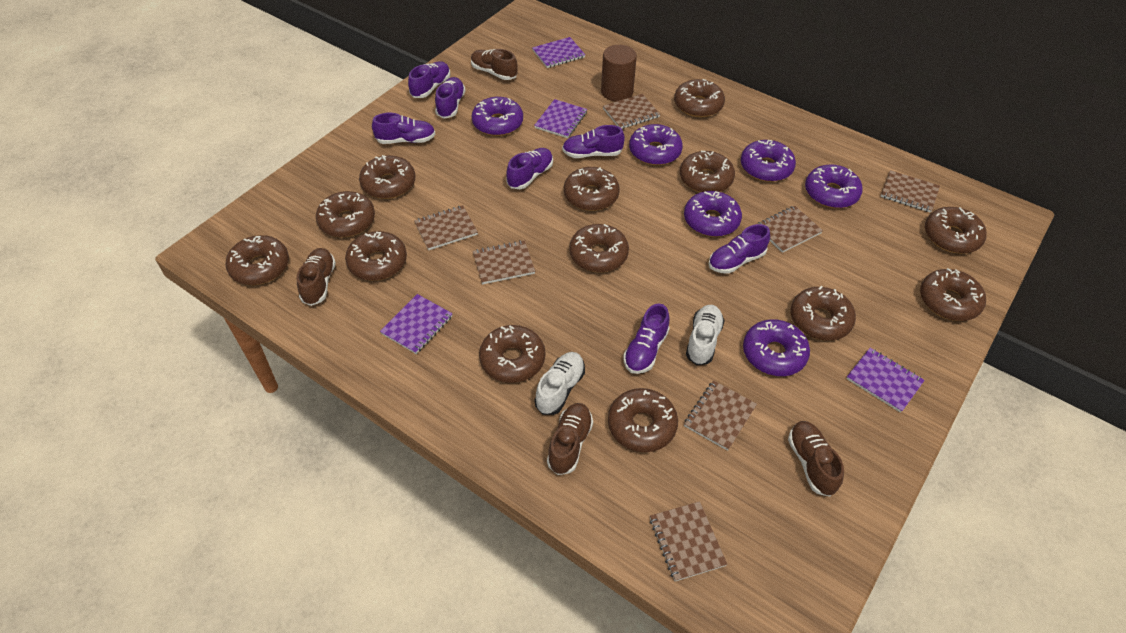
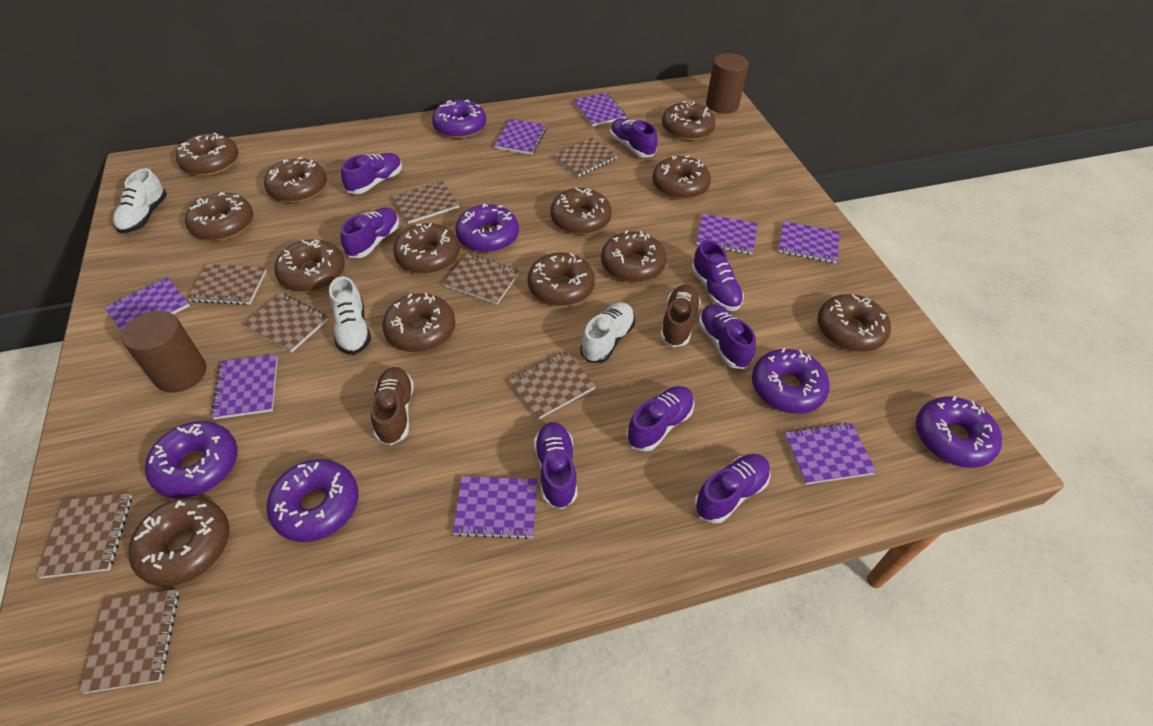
brown cylinder: 1 -> 2
brown notebook: 7 -> 8
brown shoe: 4 -> 2
purple notebook: 4 -> 8
purple shoe: 7 -> 8
white shoe: 2 -> 3

